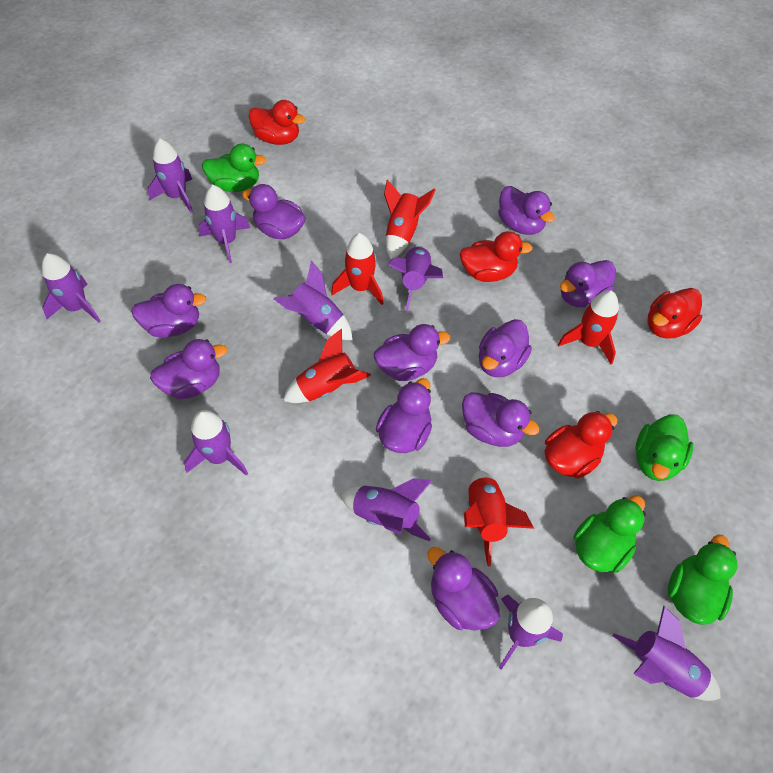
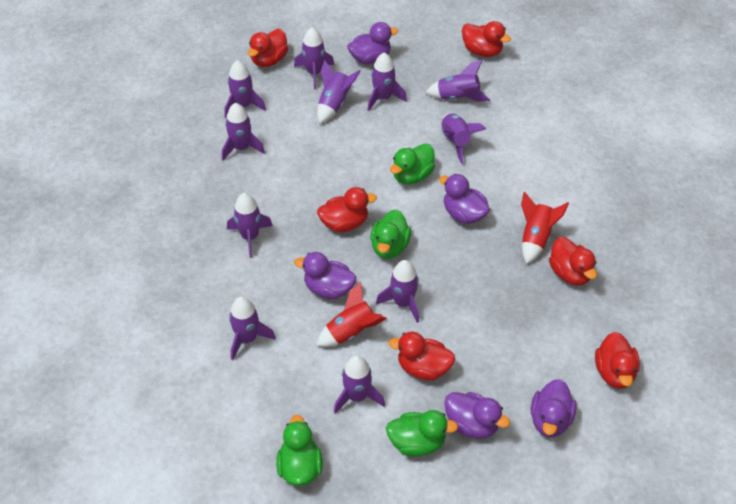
purple duck: 10 -> 5
purple rocket: 9 -> 11
red duck: 4 -> 6
red rocket: 5 -> 2

